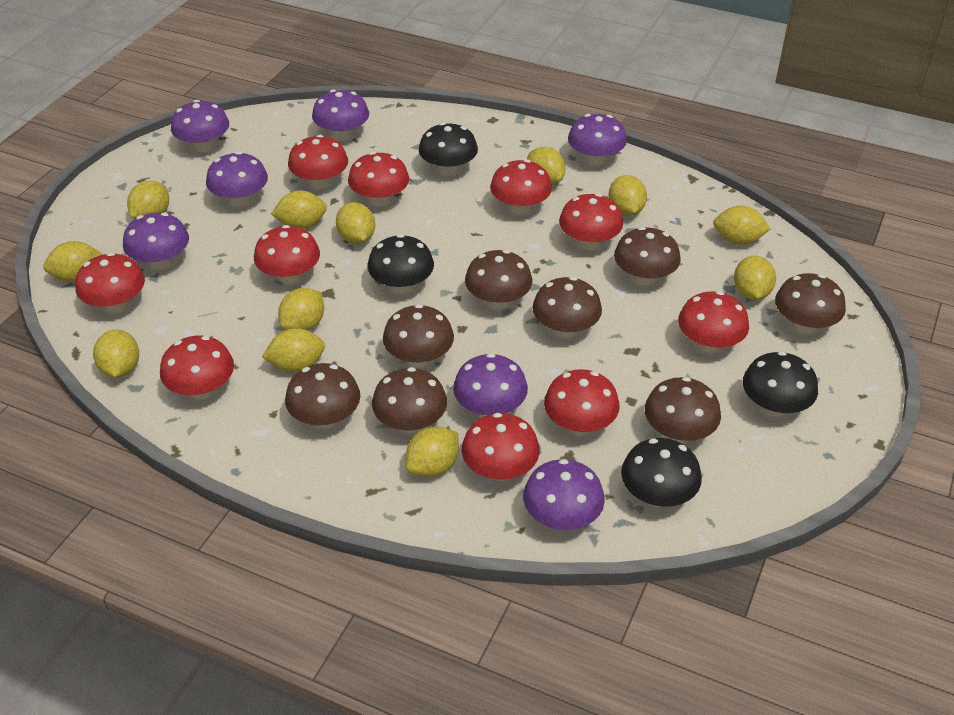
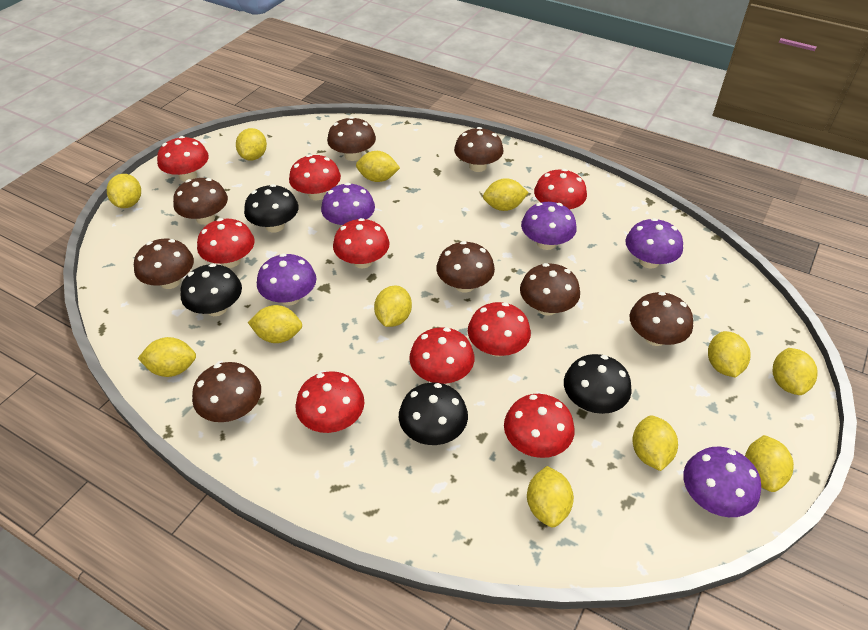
purple mushroom: 7 -> 5
red mushroom: 10 -> 9

